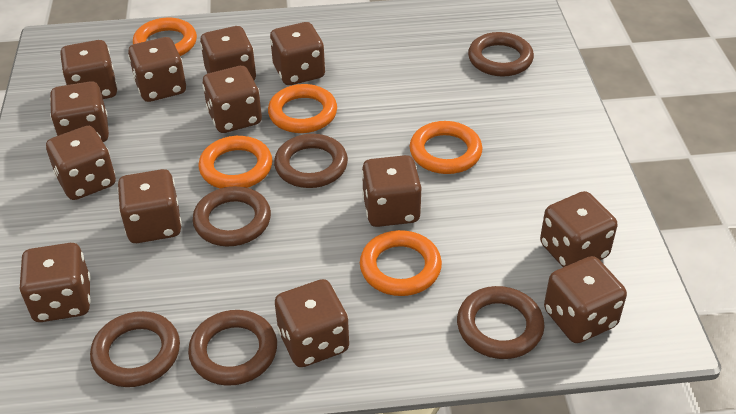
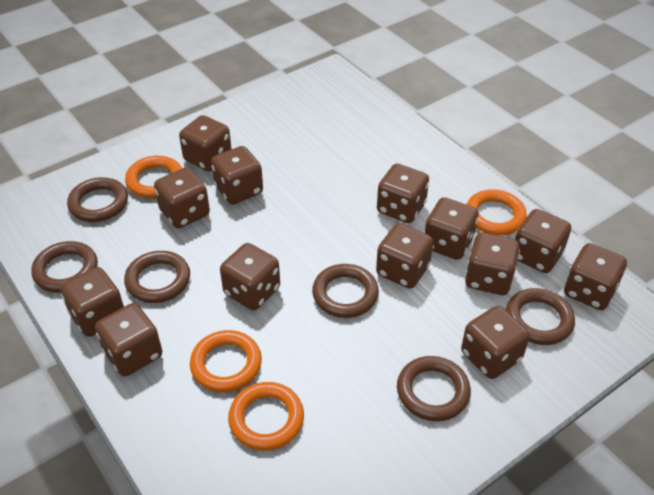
orange ring: 5 -> 4

